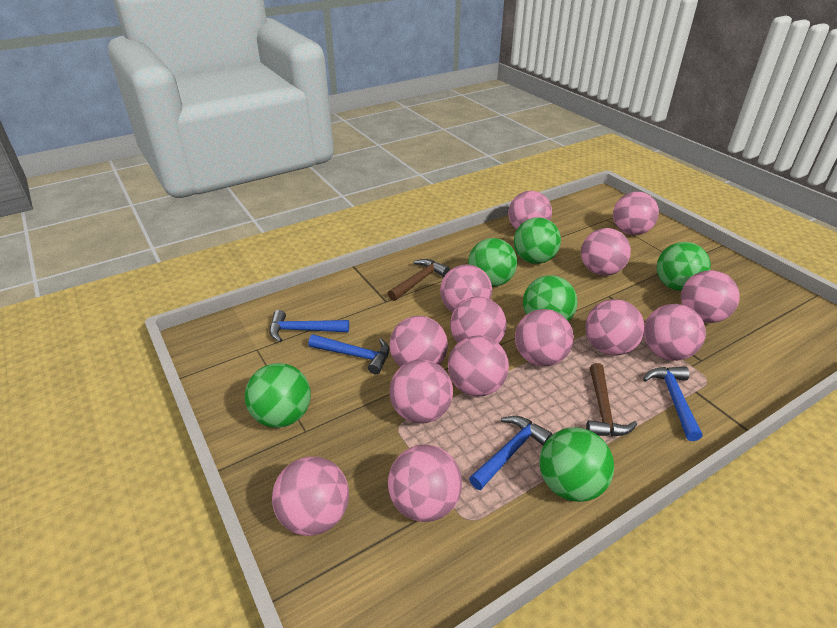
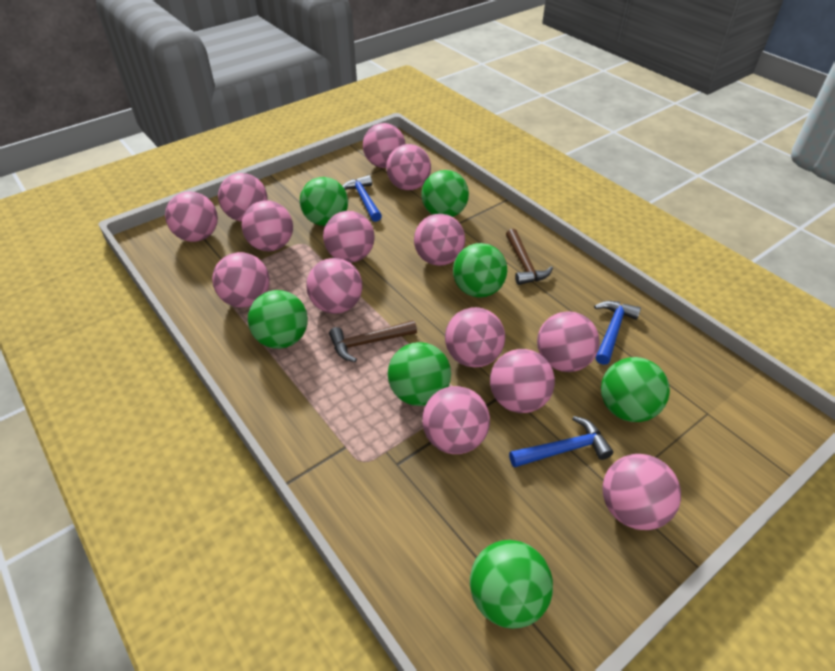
blue hammer: 4 -> 3
green ball: 6 -> 7

